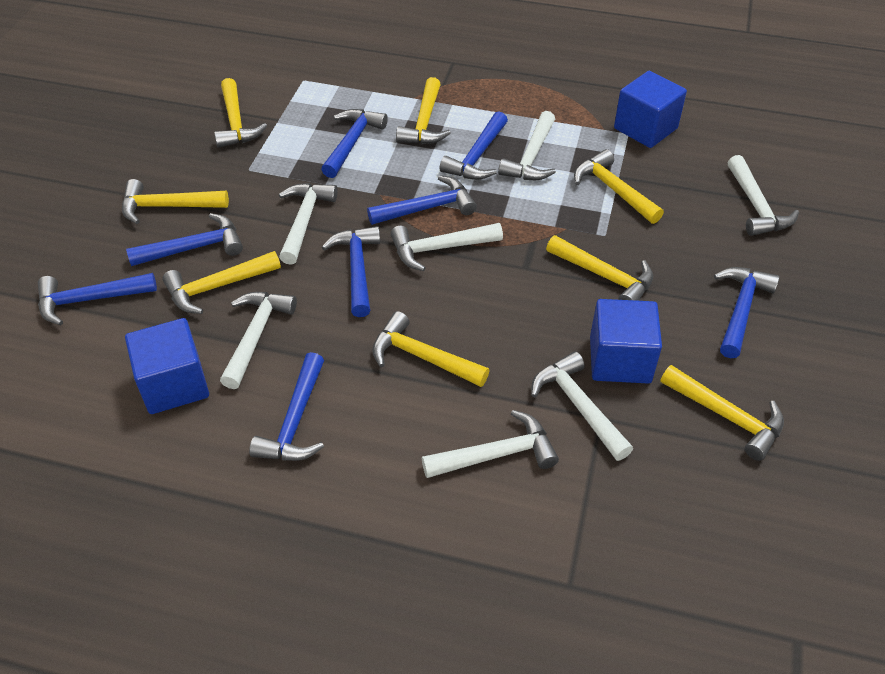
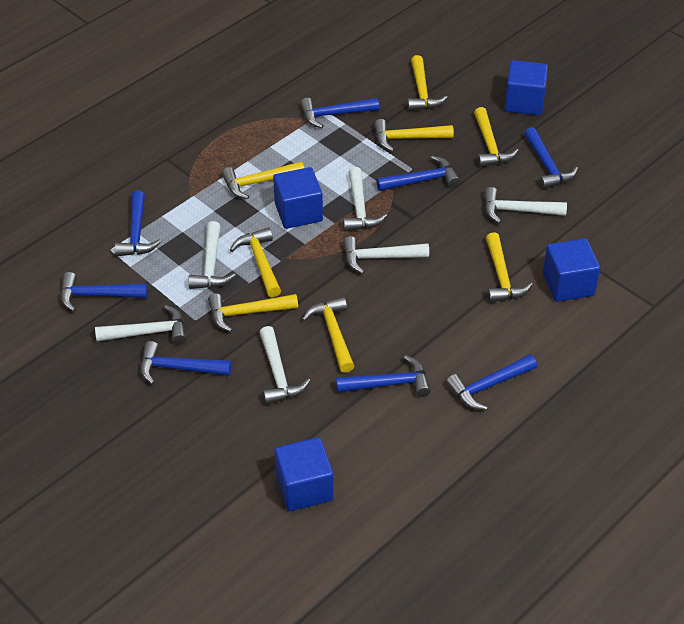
blue cube: 3 -> 4
white hammer: 7 -> 6

